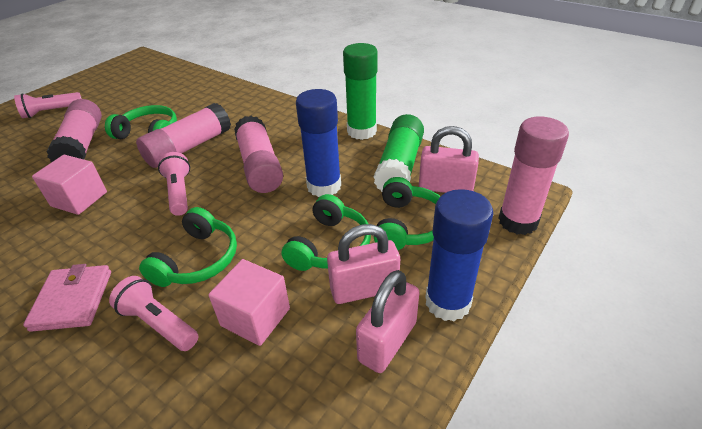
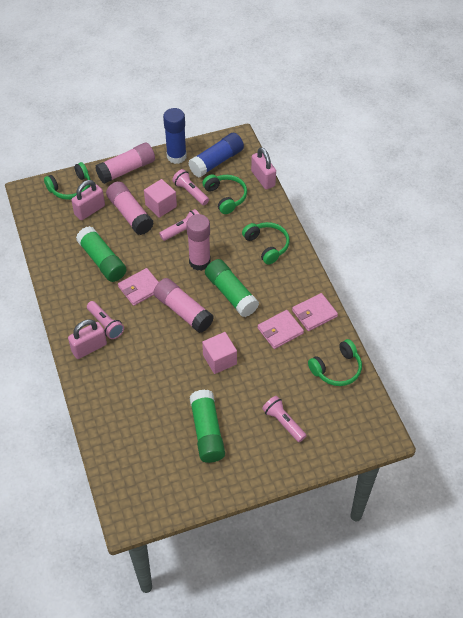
green glue stick: 2 -> 3
pink flashlight: 3 -> 4
pink wallet: 1 -> 3

